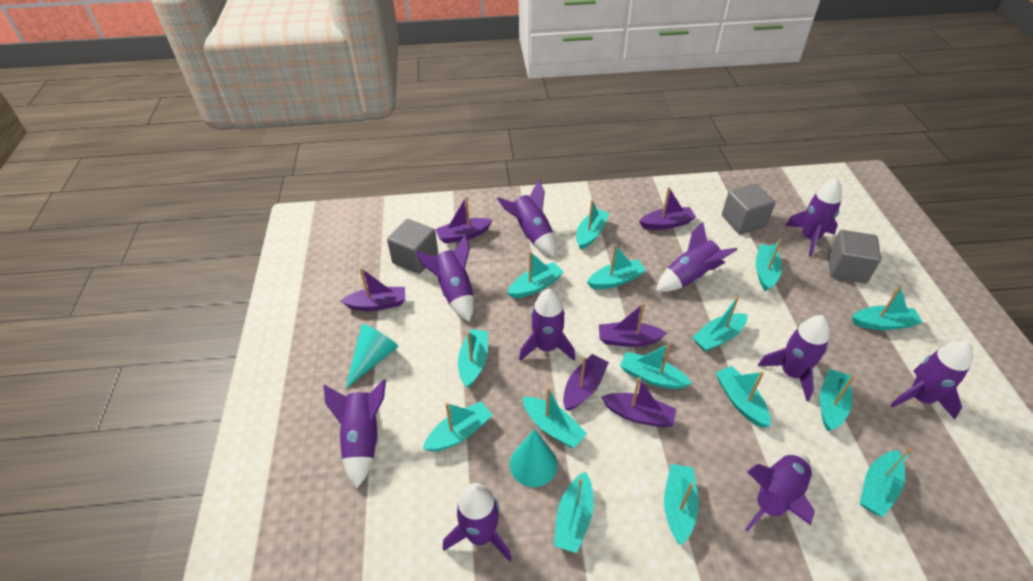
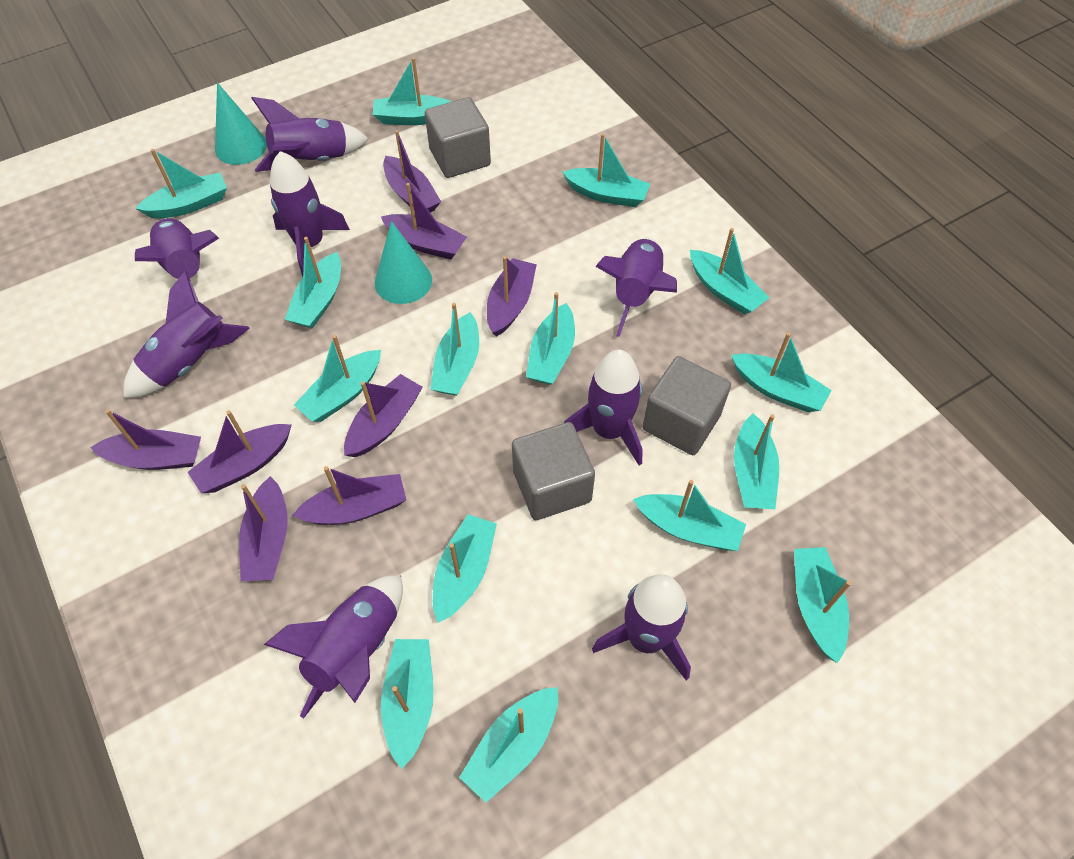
purple boat: 6 -> 8
purple rocket: 10 -> 8

